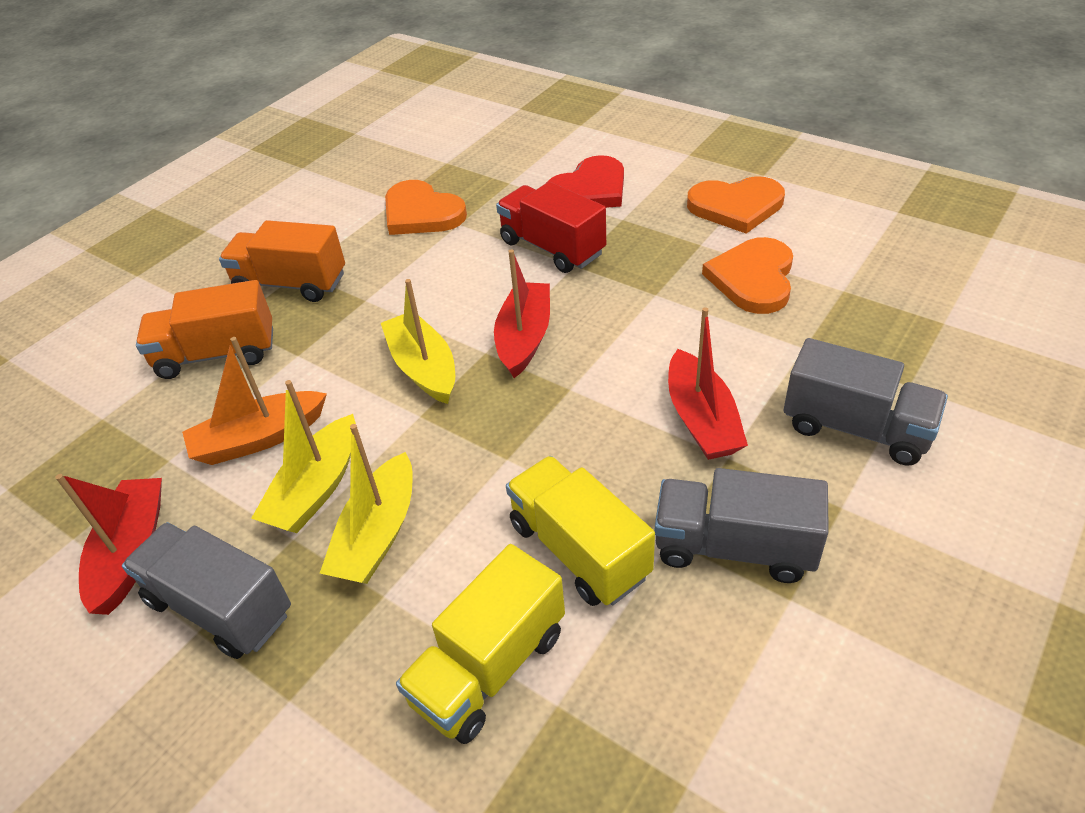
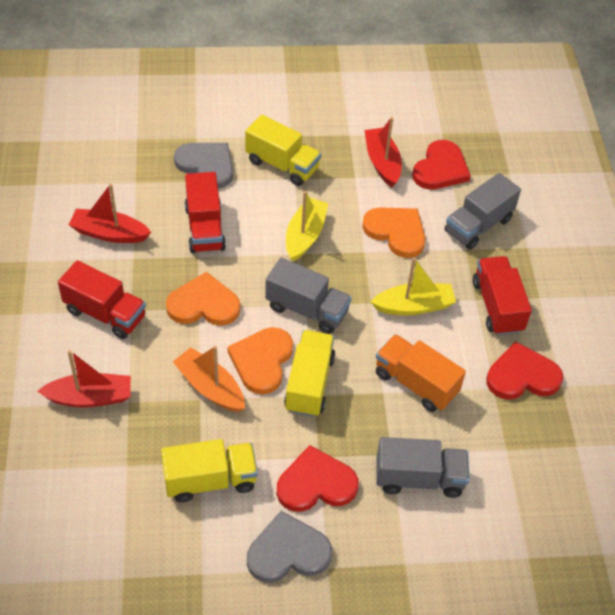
grey heart: 0 -> 2
orange truck: 2 -> 1
red heart: 1 -> 3
red truck: 1 -> 3
yellow boat: 3 -> 2
yellow truck: 2 -> 3

